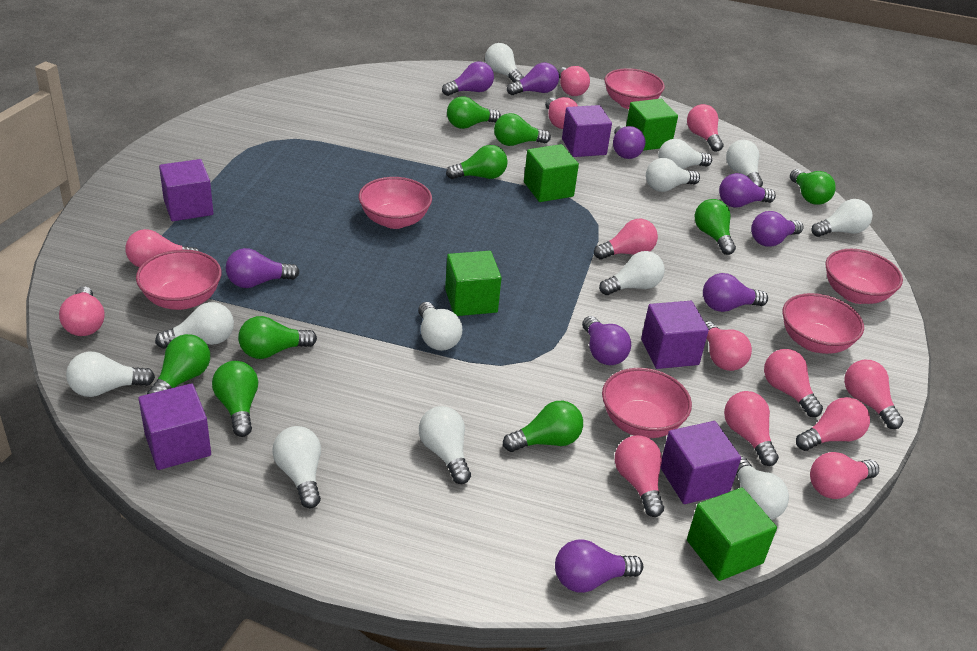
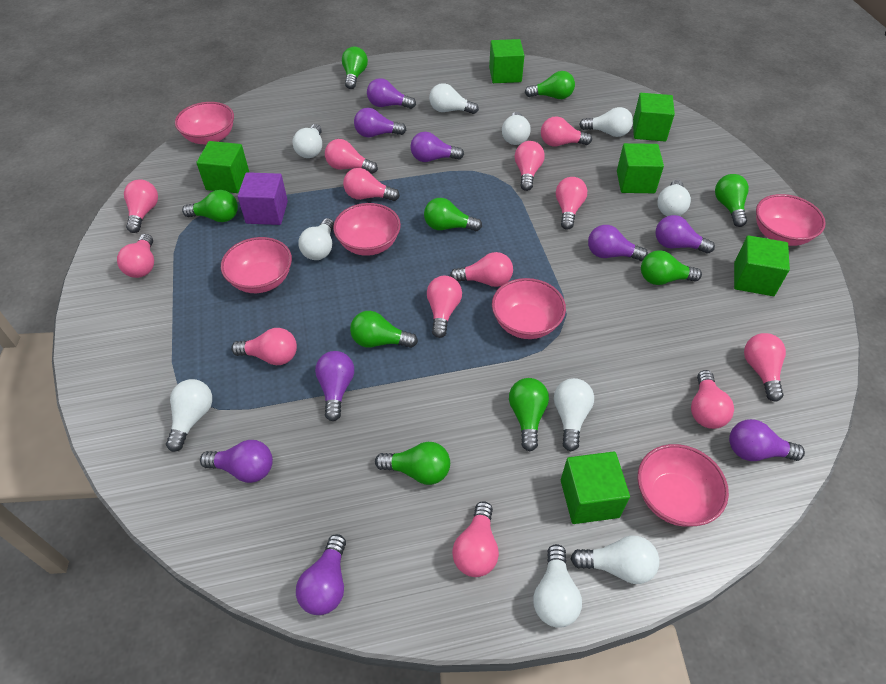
green cube: 4 -> 6
purple cube: 5 -> 1
white light bulb: 12 -> 10

